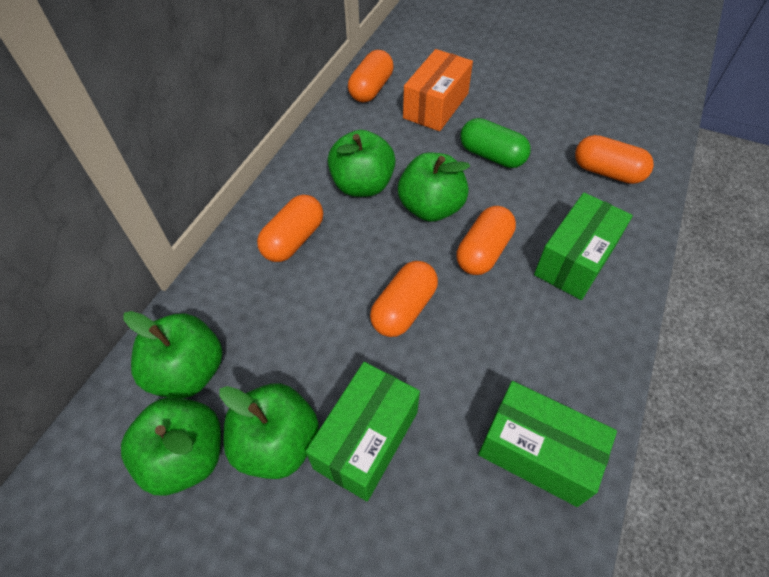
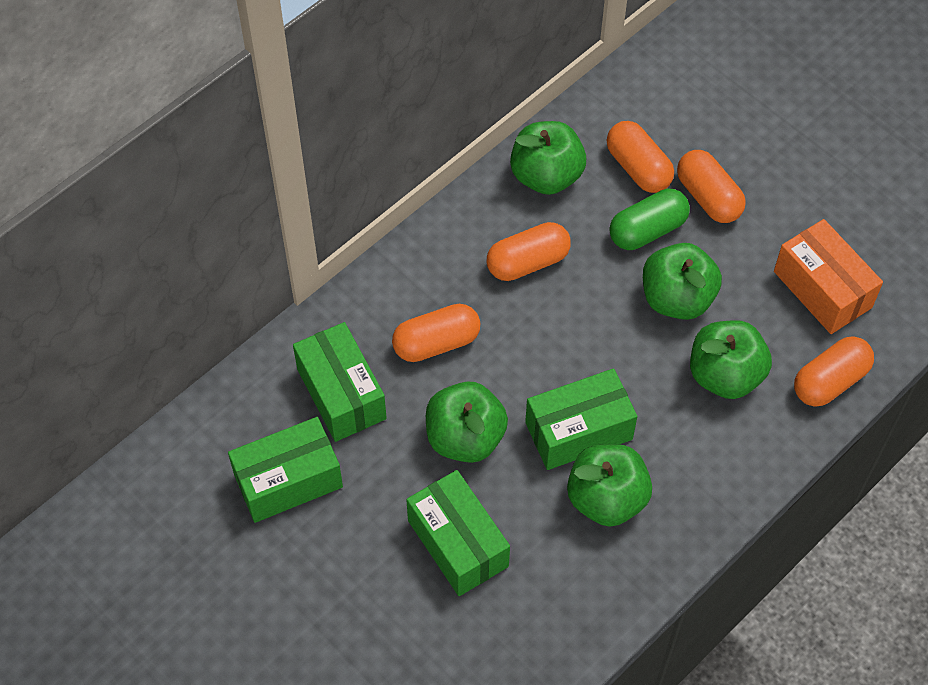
green box: 3 -> 4

